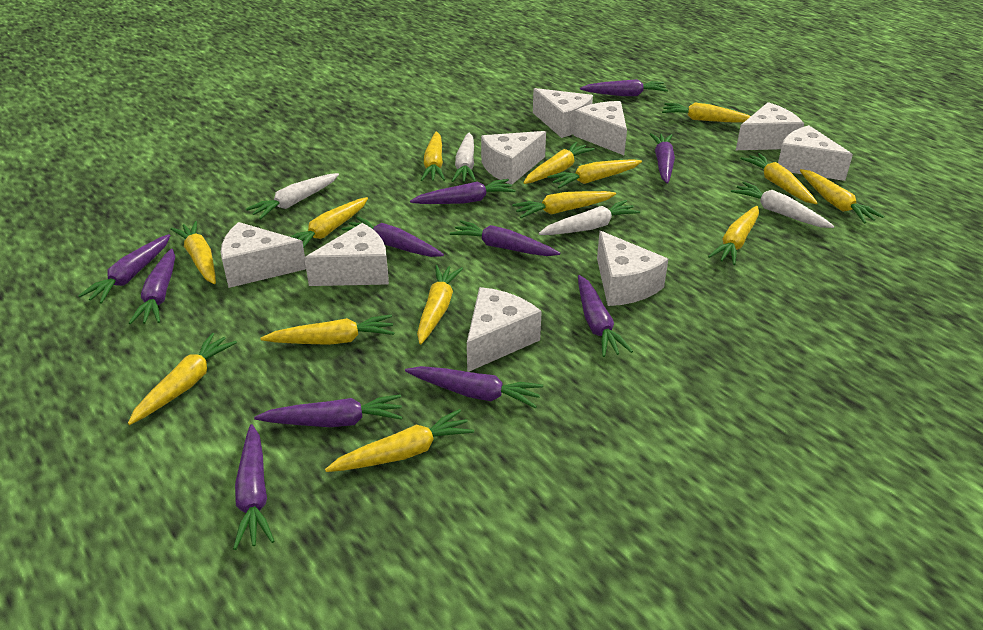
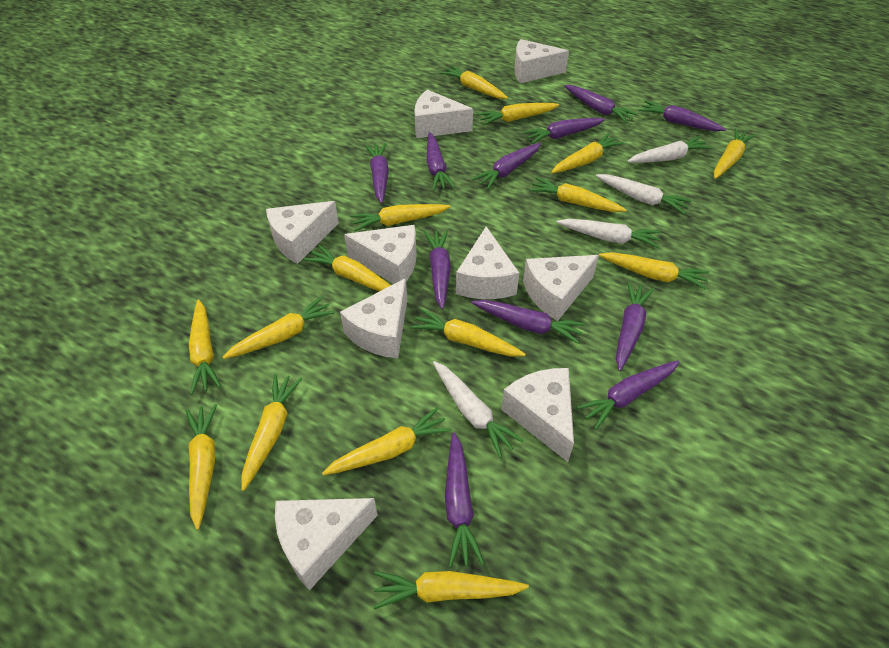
yellow carrot: 14 -> 15

